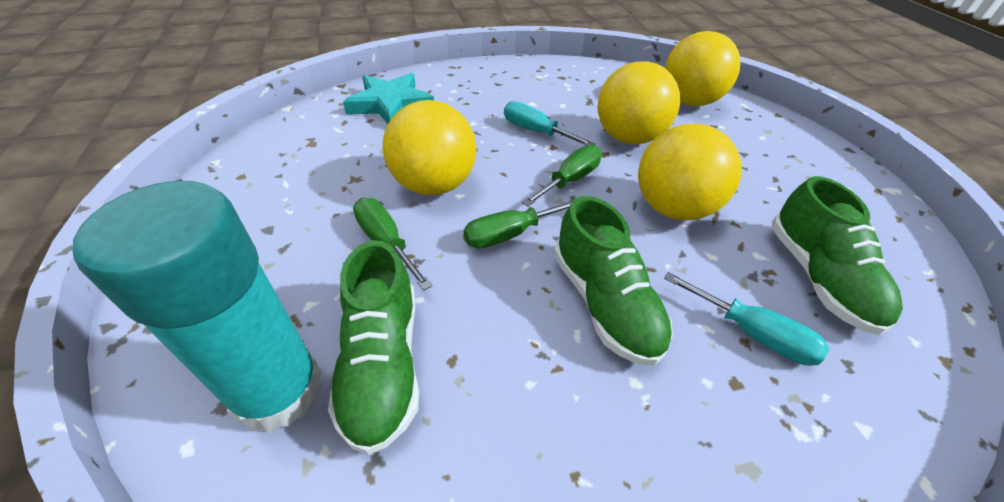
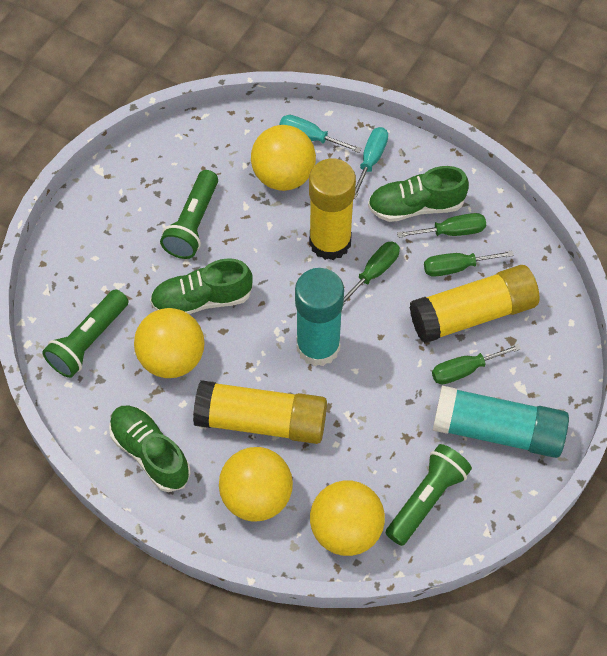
green flashlight: 0 -> 3
green screwdriver: 3 -> 4
turquoise glue stick: 1 -> 2
turquoise star: 1 -> 0
yellow glue stick: 0 -> 3

